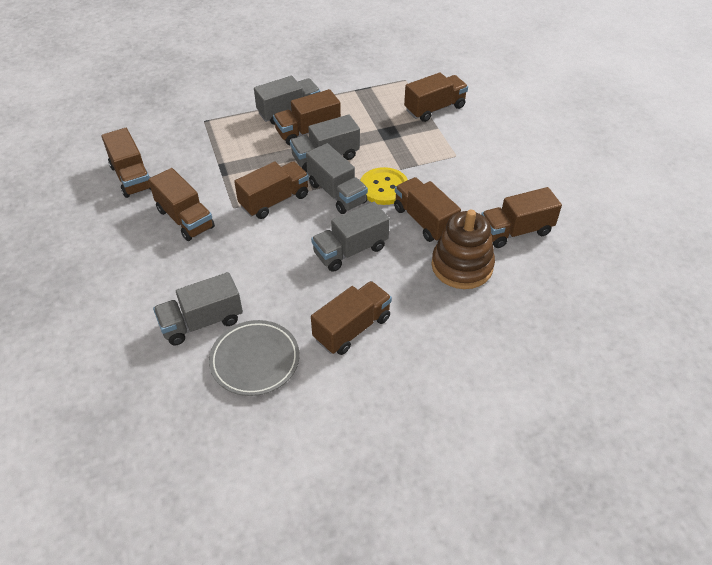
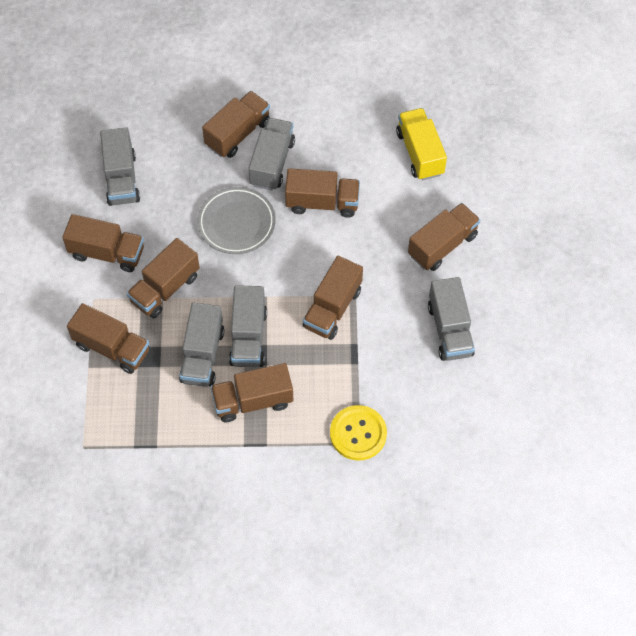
brown stacking toy: 1 -> 0
yellow truck: 0 -> 1

